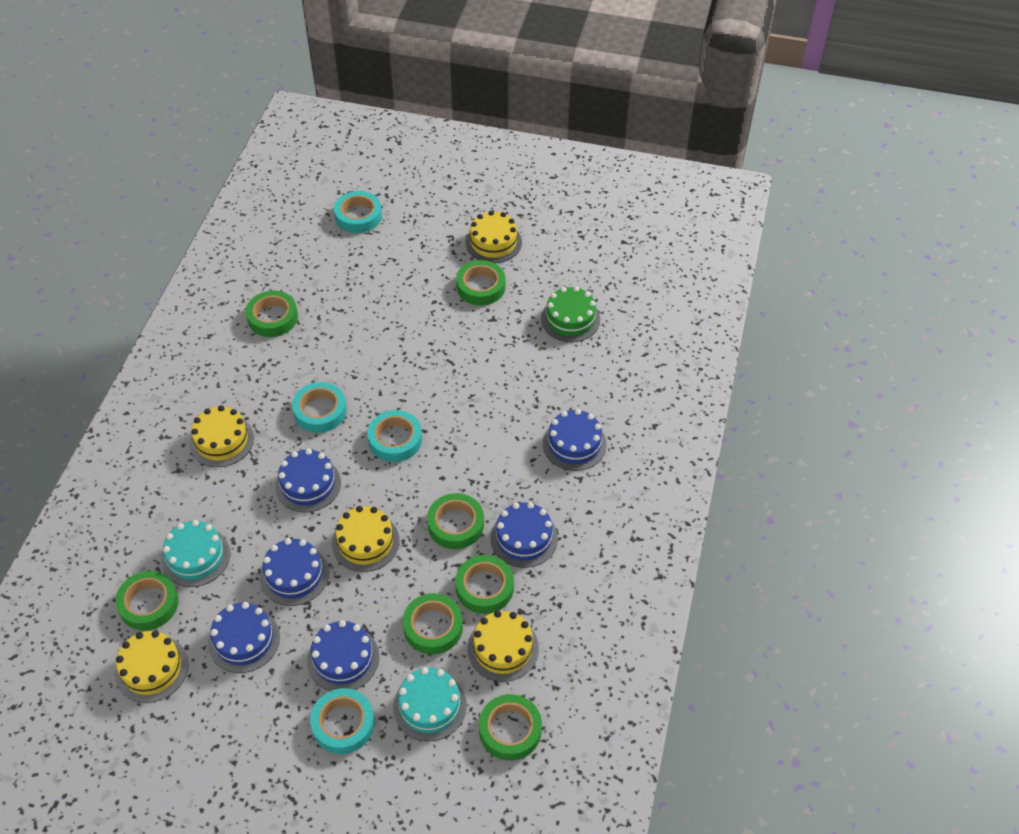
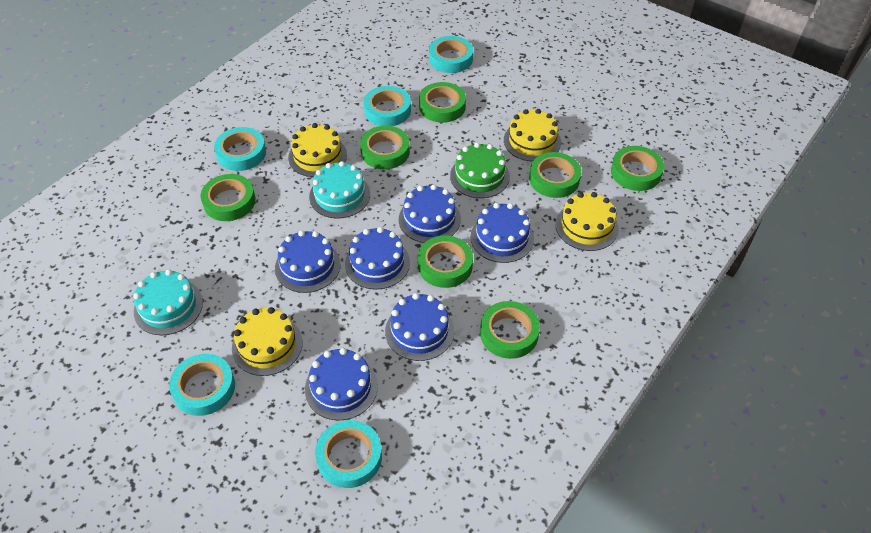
turquoise tape: 4 -> 5
yellow cake: 5 -> 4

